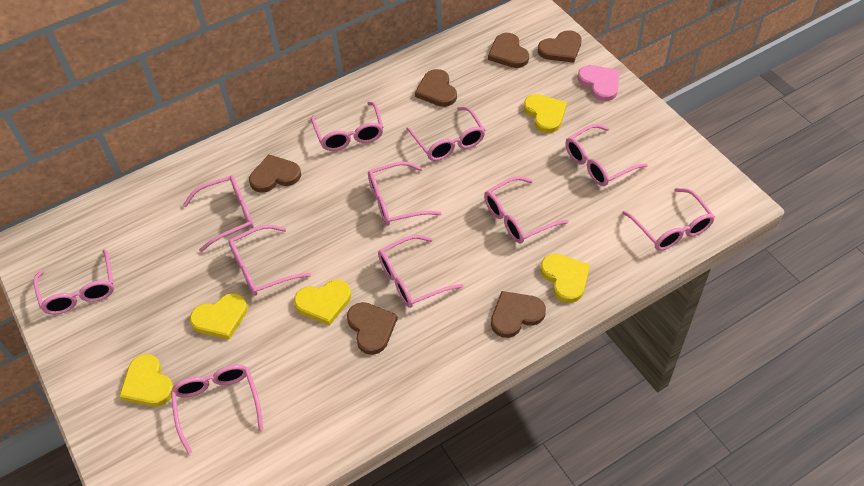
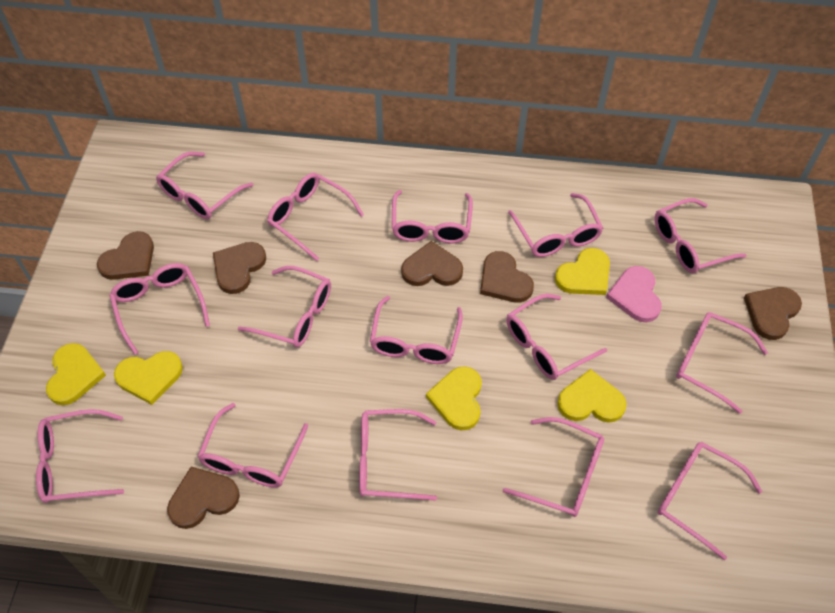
pink glasses: 11 -> 15

